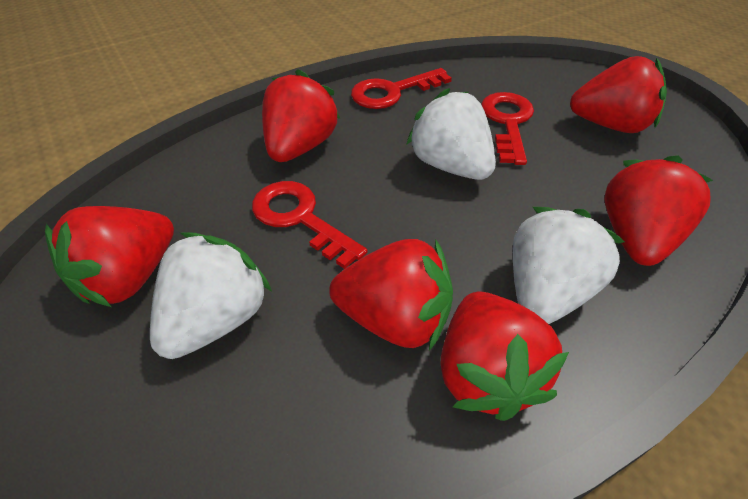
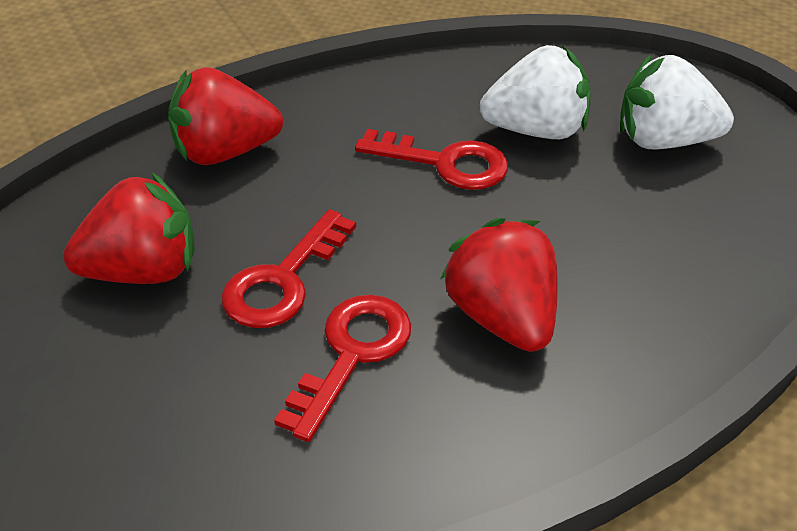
red strawberry: 6 -> 3
white strawberry: 3 -> 2

